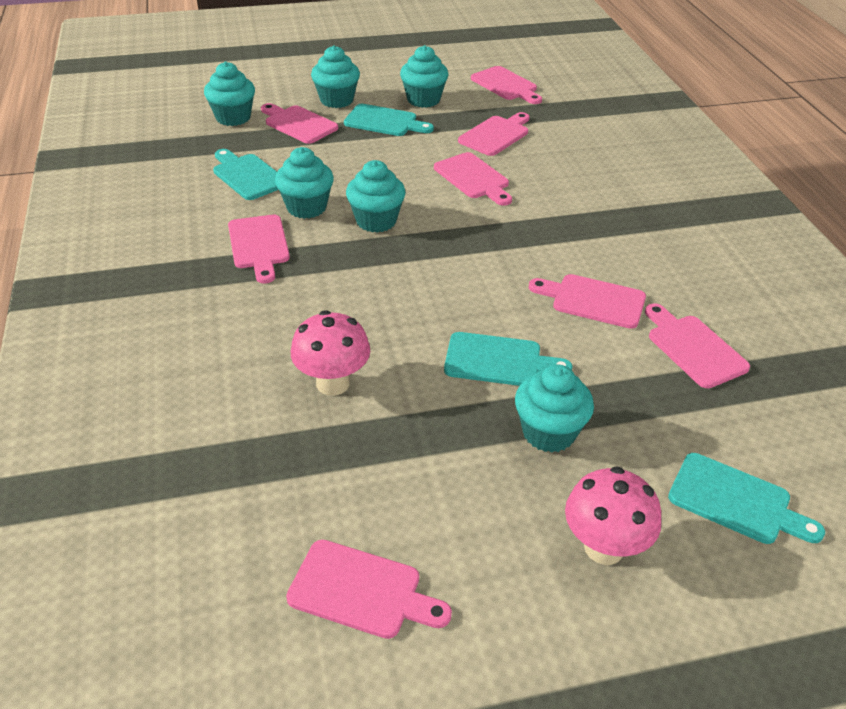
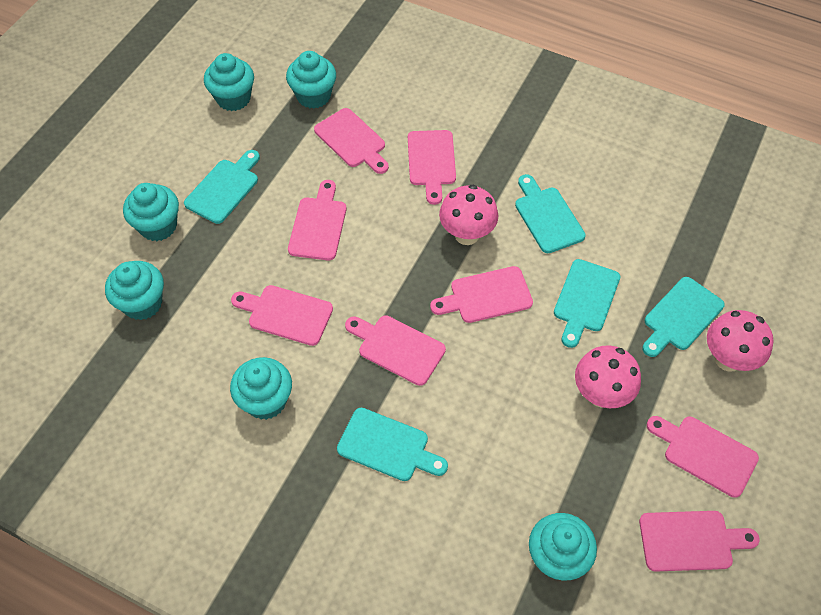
pink mushroom: 2 -> 3
turquoise cutting board: 4 -> 5

